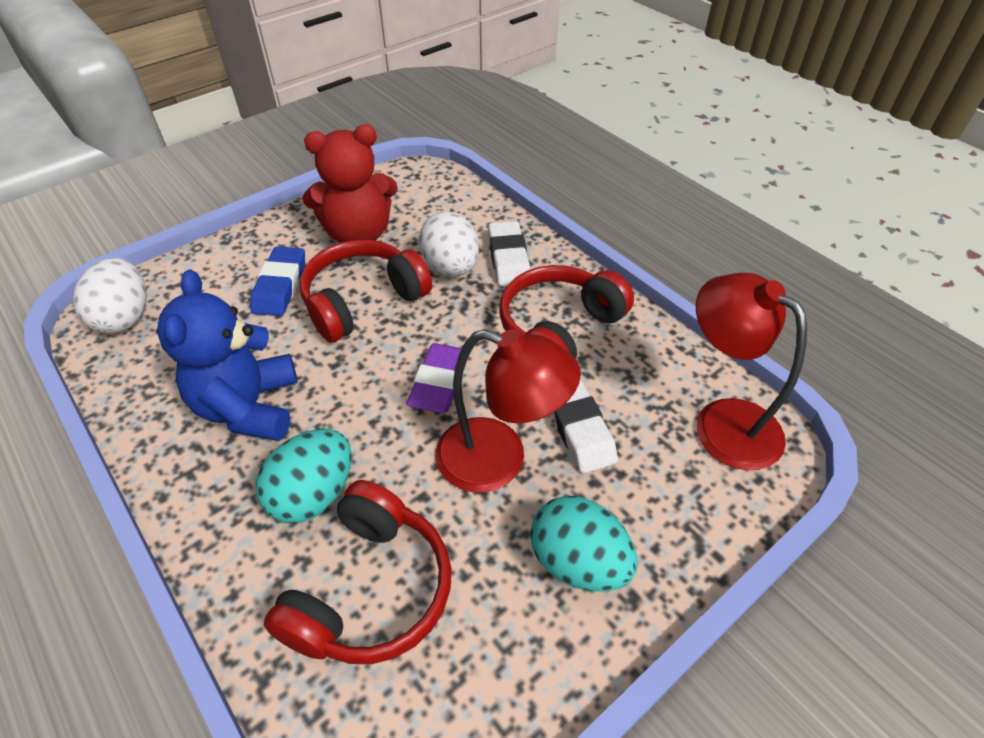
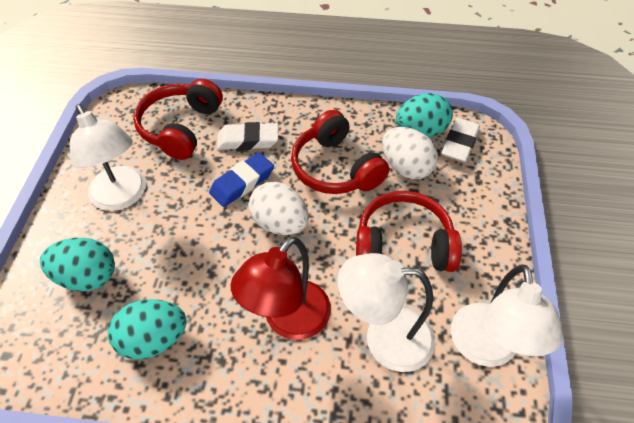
blue teddy bear: 1 -> 0
purple eraser: 1 -> 0
red lamp: 2 -> 1
red teddy bear: 1 -> 0
turquoise egg: 2 -> 3
white lamp: 0 -> 3

